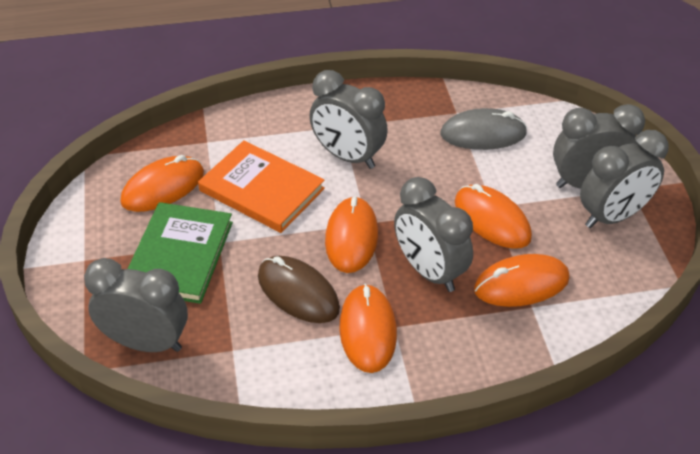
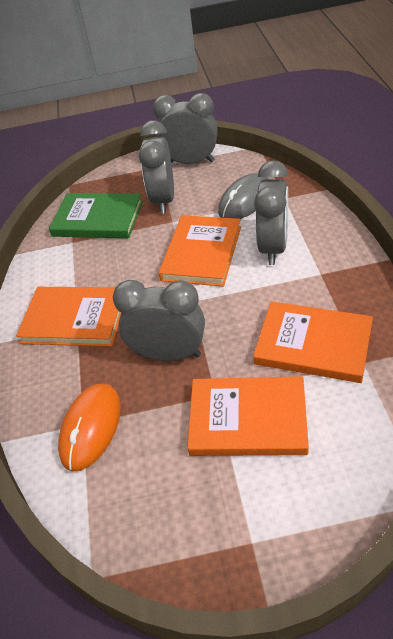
brown mouse: 1 -> 0
grey clock: 5 -> 4
orange book: 1 -> 4
orange mouse: 5 -> 1

